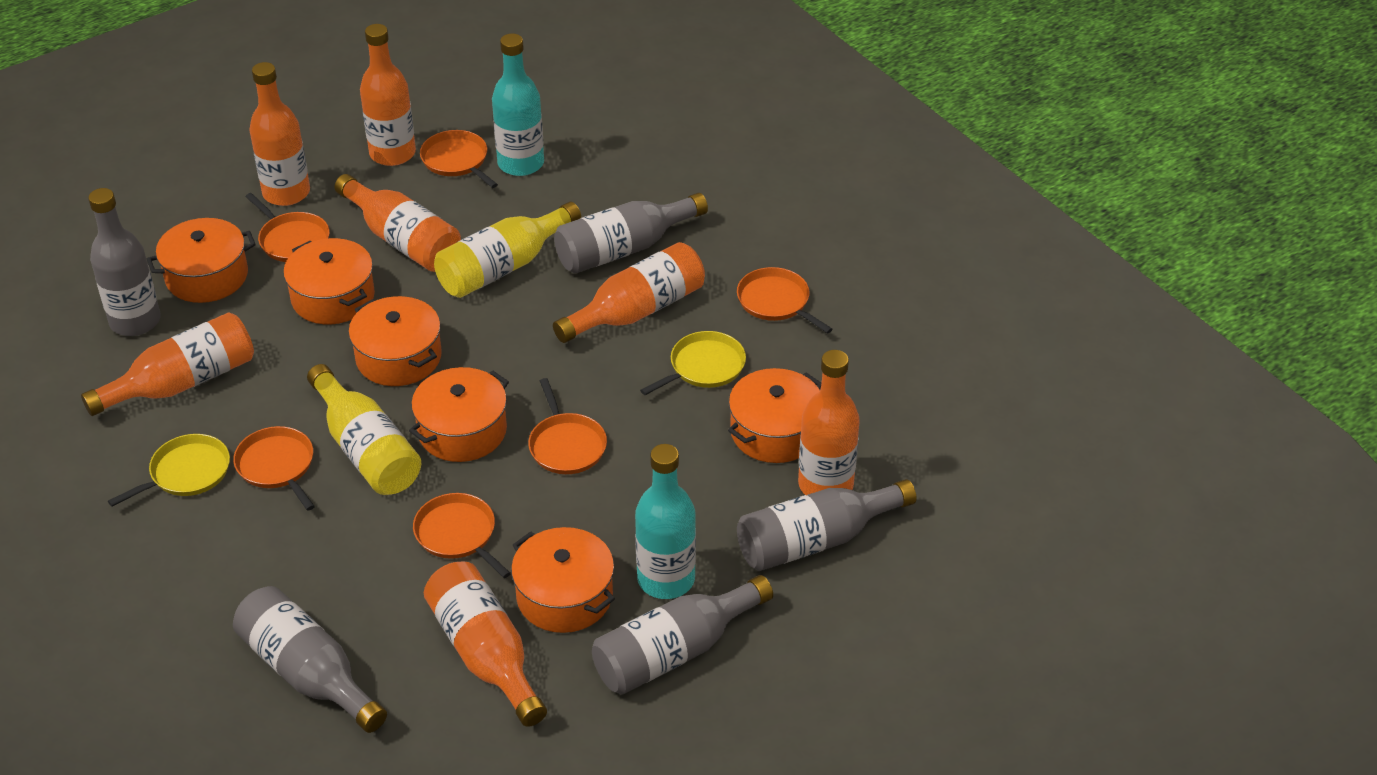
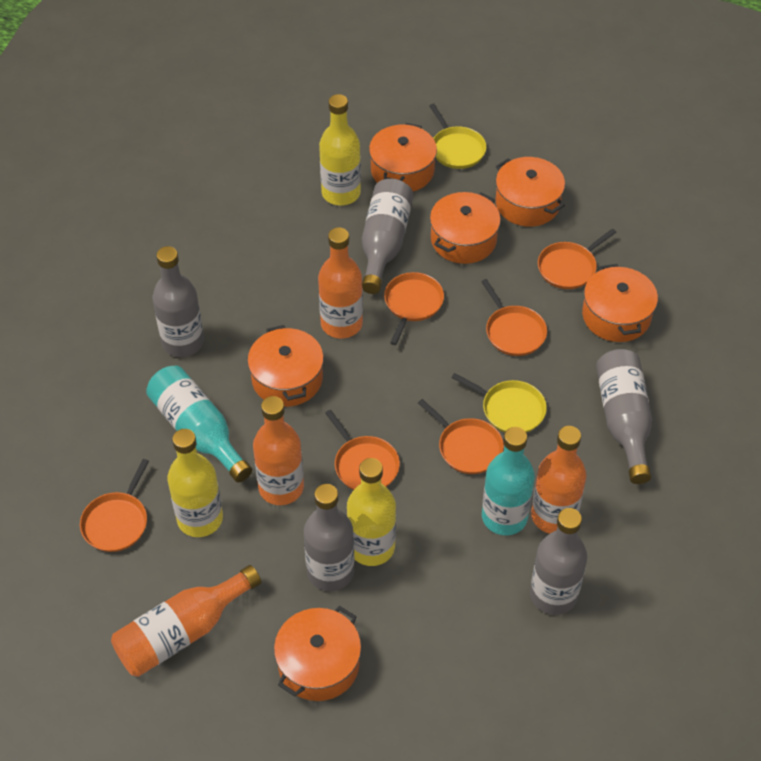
orange bottle: 7 -> 4
yellow bottle: 2 -> 3

